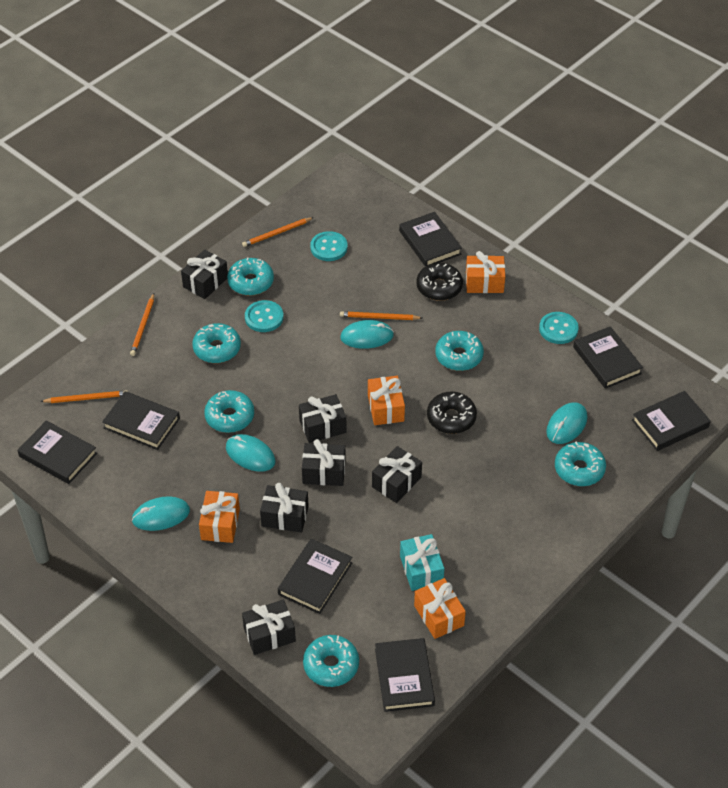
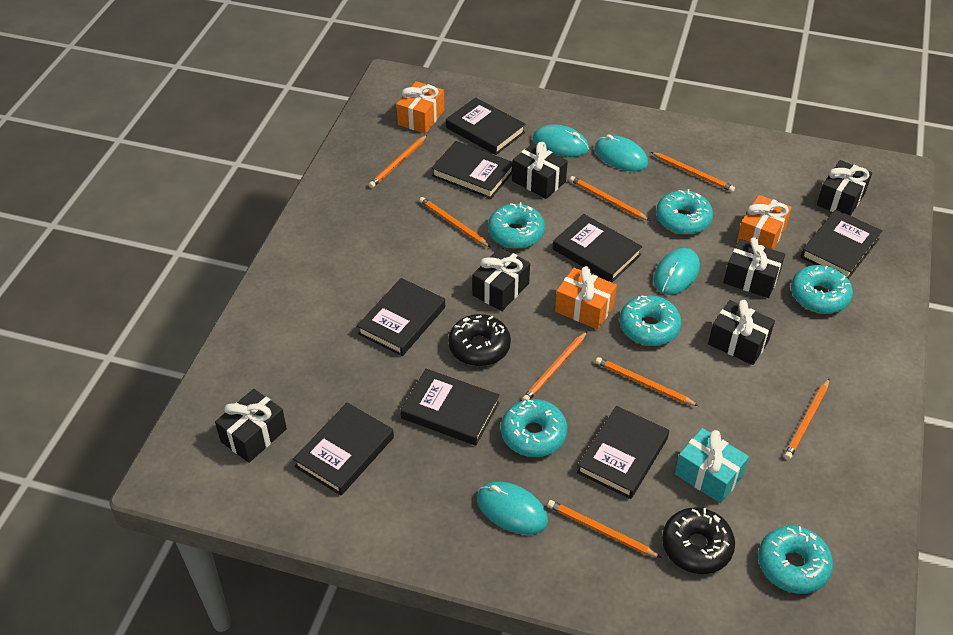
black book: 7 -> 8
orange gift: 4 -> 3
orange pencil: 4 -> 8
turquoise button: 3 -> 0

